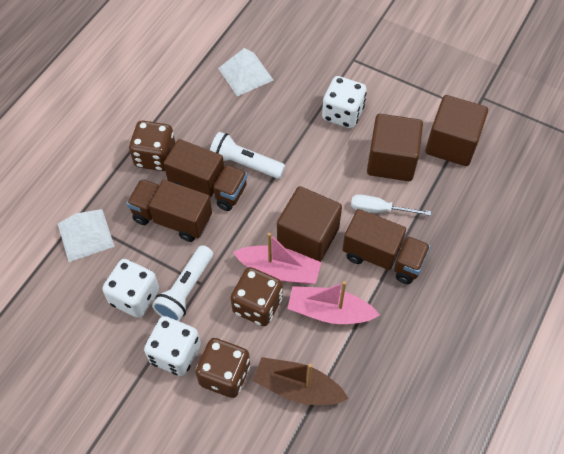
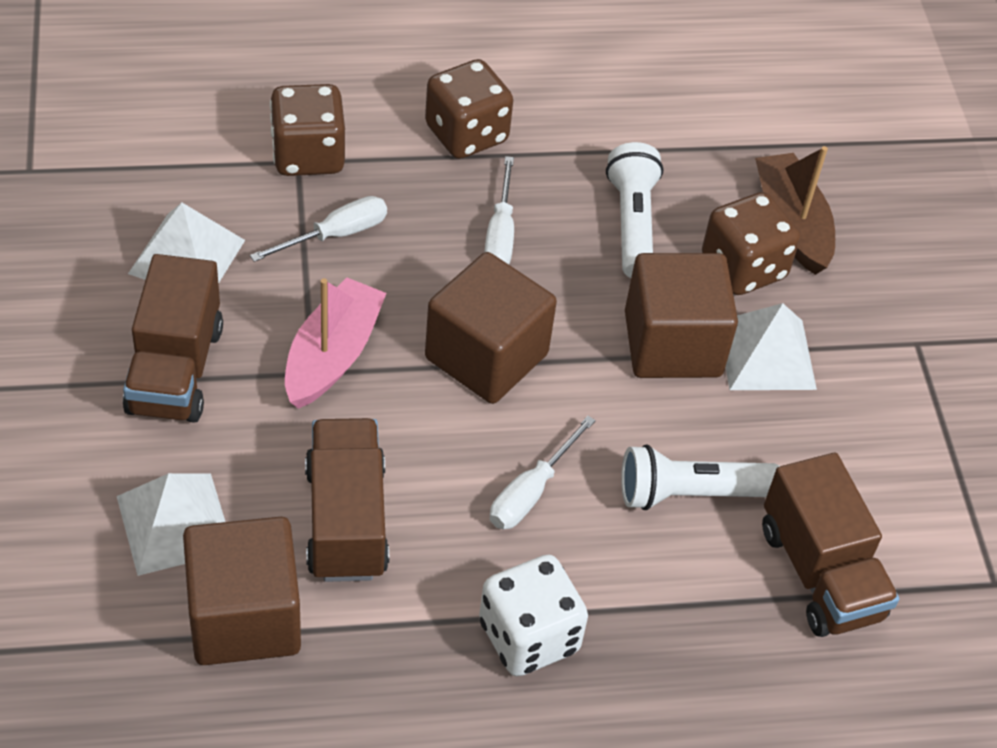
pink boat: 2 -> 1
white dice: 3 -> 1
white pyramid: 2 -> 3
white screwdriver: 1 -> 3

